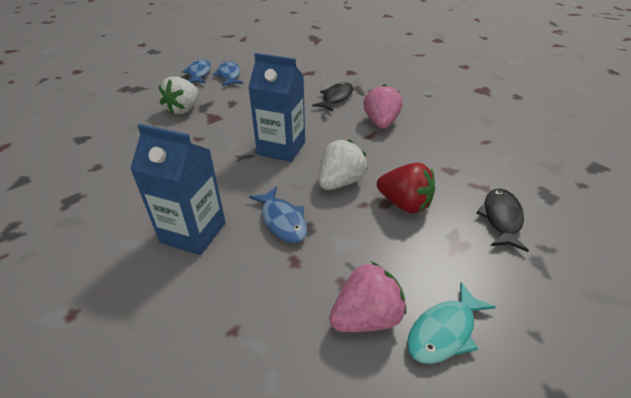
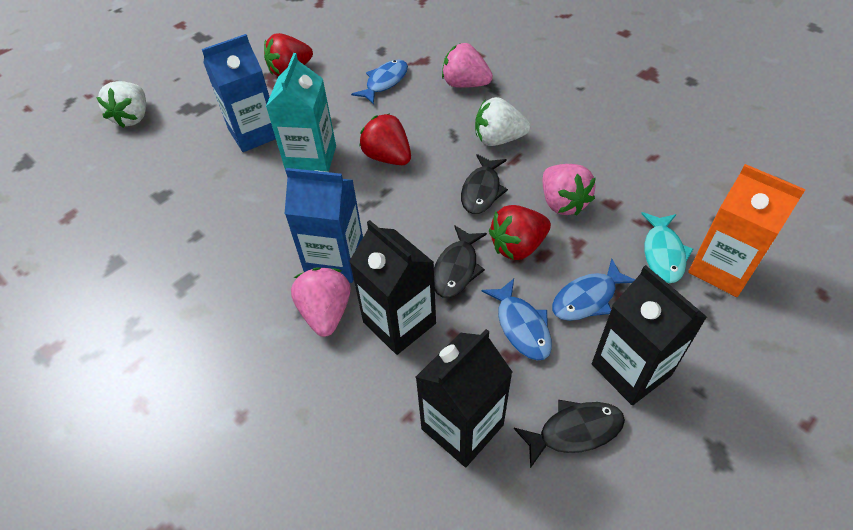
black carton: 0 -> 3
black fish: 2 -> 3
orange carton: 0 -> 1
pink strawberry: 2 -> 3
red strawberry: 1 -> 3
turquoise carton: 0 -> 1

